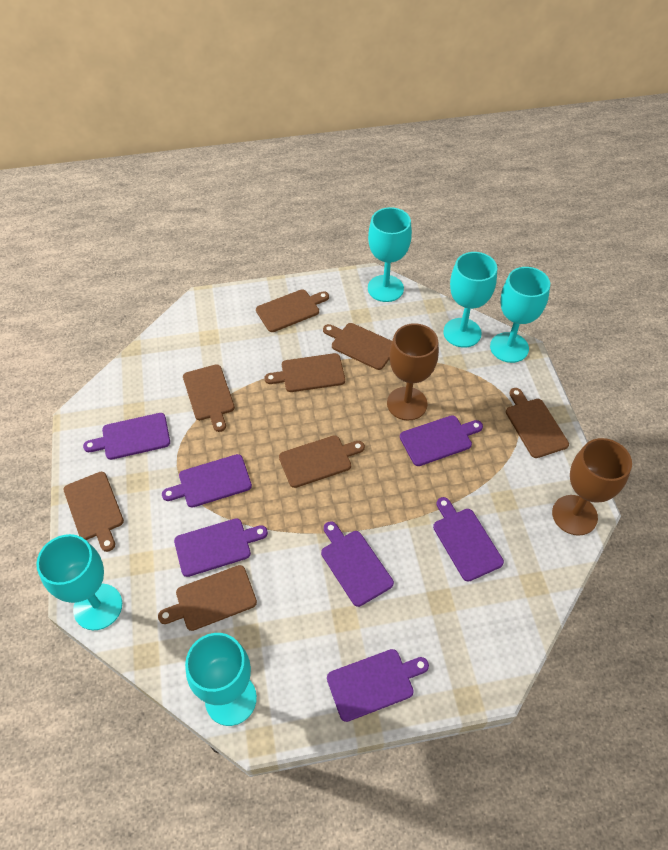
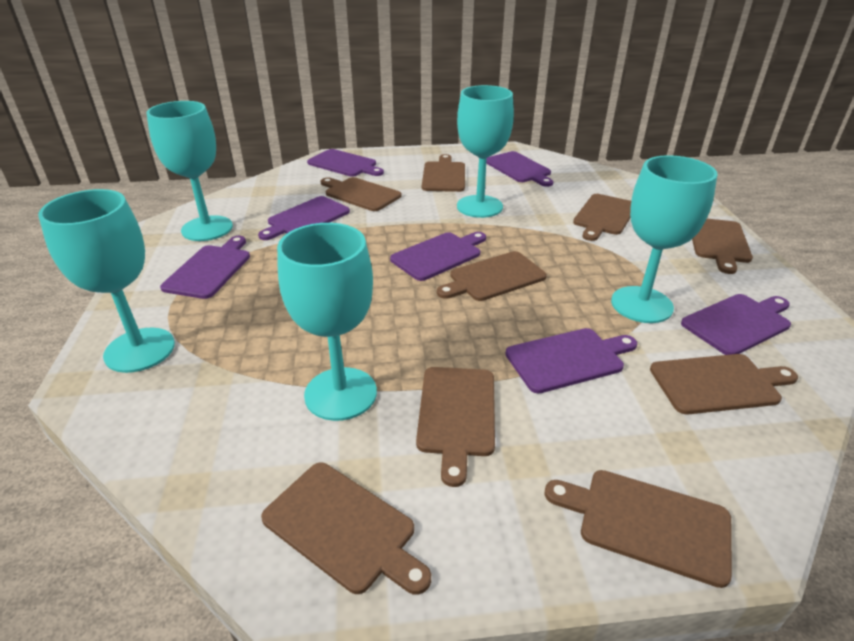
brown cutting board: 8 -> 9
brown goblet: 2 -> 0

